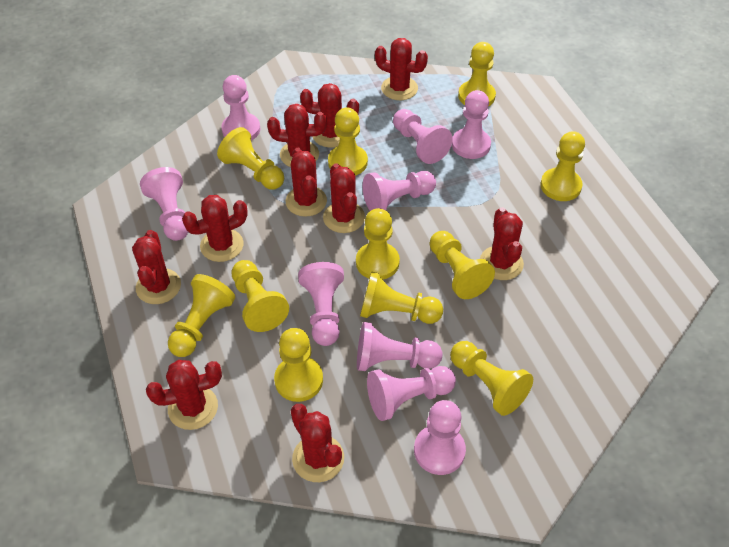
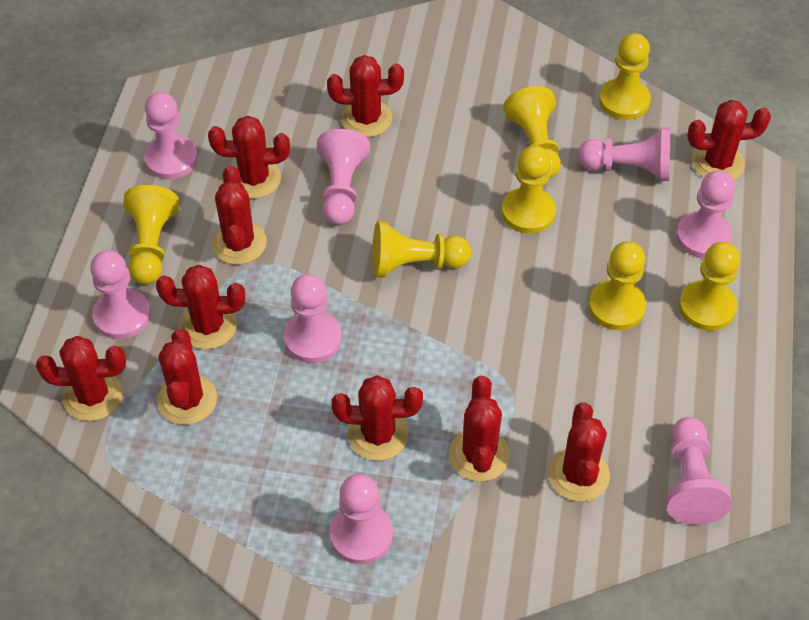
pink pawn: 9 -> 8
yellow pawn: 11 -> 7

